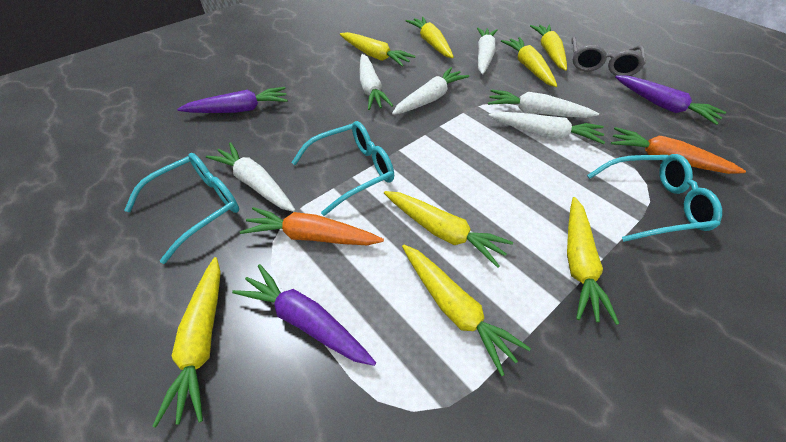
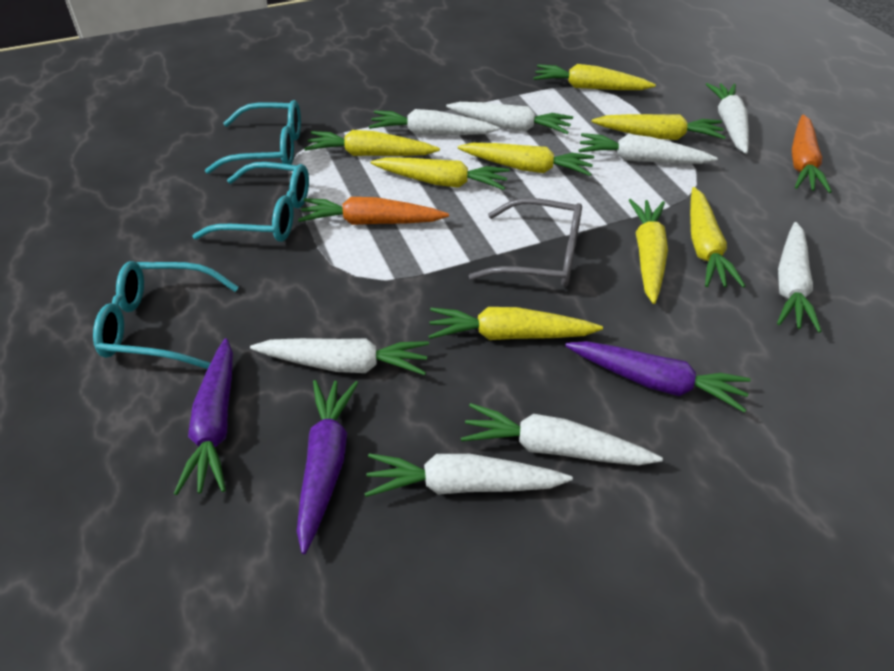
white carrot: 6 -> 8

